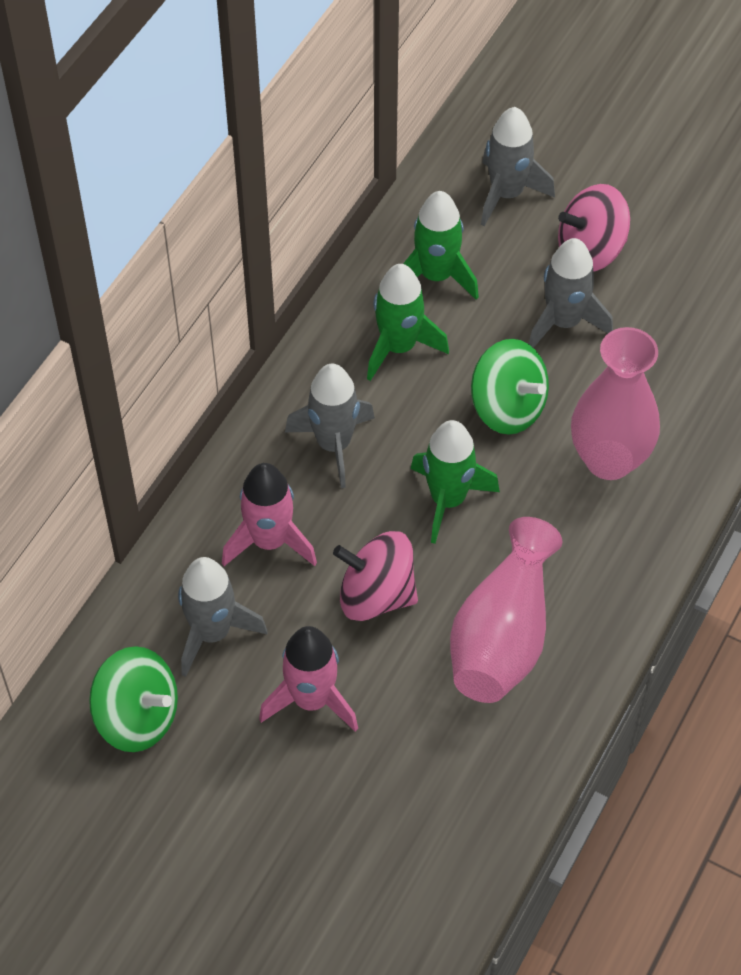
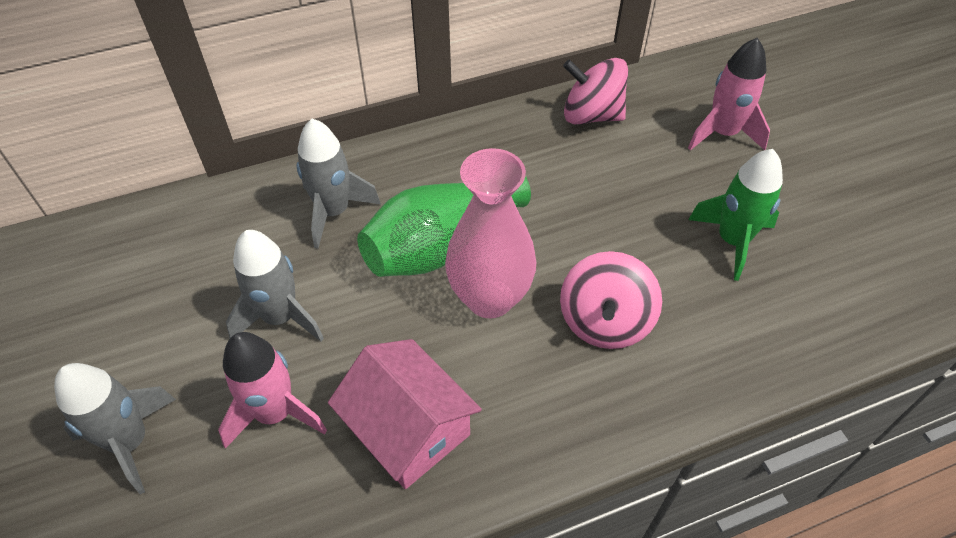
green rocket: 3 -> 1
green spinning top: 2 -> 0
green vase: 0 -> 1
grey rocket: 4 -> 3
pink house: 0 -> 1
pink vase: 2 -> 1

